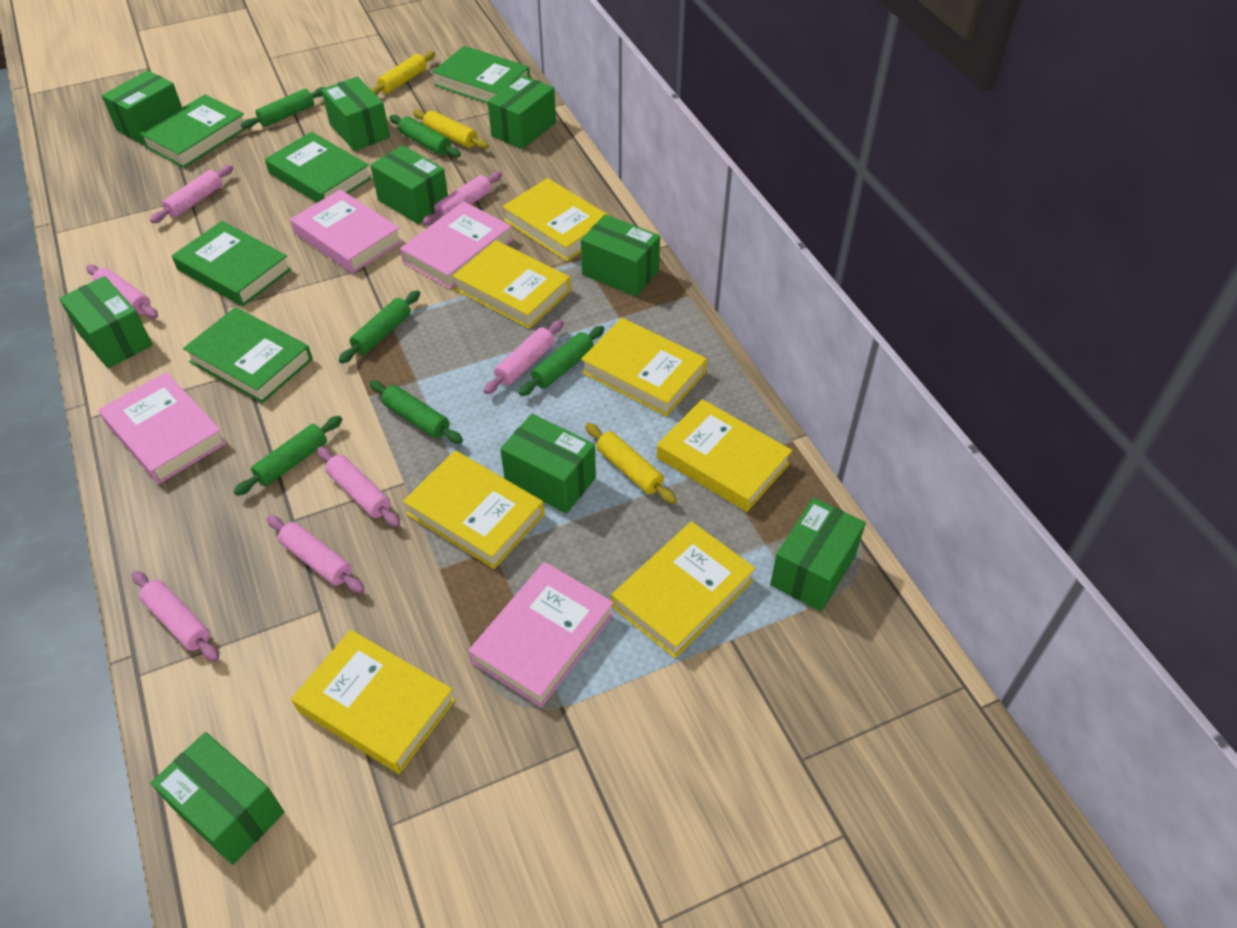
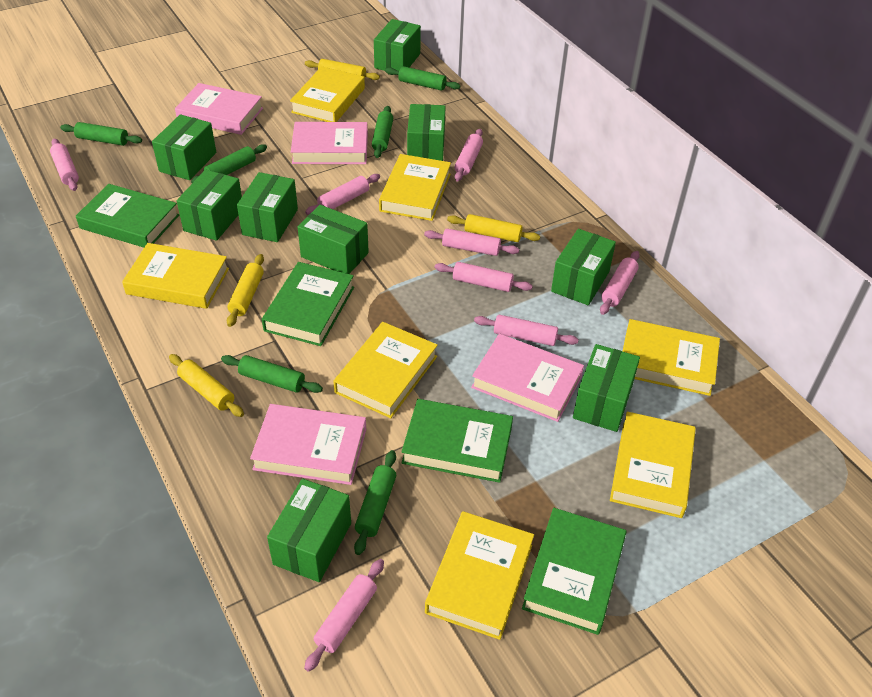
green book: 5 -> 4
pink rolling pin: 7 -> 8
yellow rolling pin: 3 -> 4

